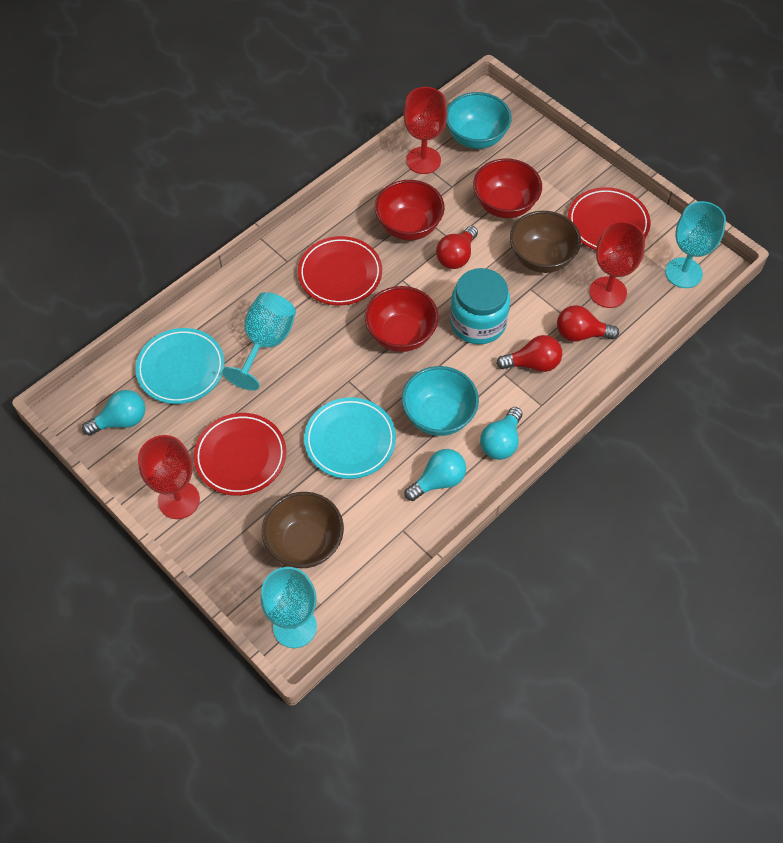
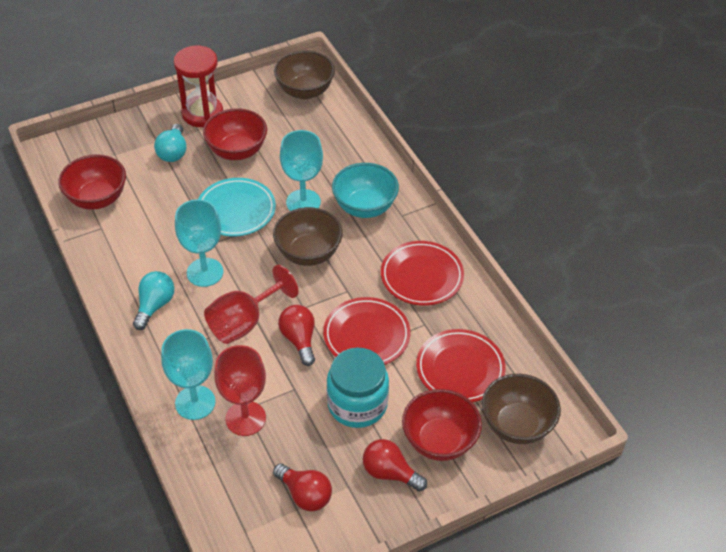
brown bowl: 2 -> 3
red goblet: 3 -> 2
red hourglass: 0 -> 1
turquoise bowl: 2 -> 1
turquoise light bulb: 3 -> 2
turquoise plate: 2 -> 1

